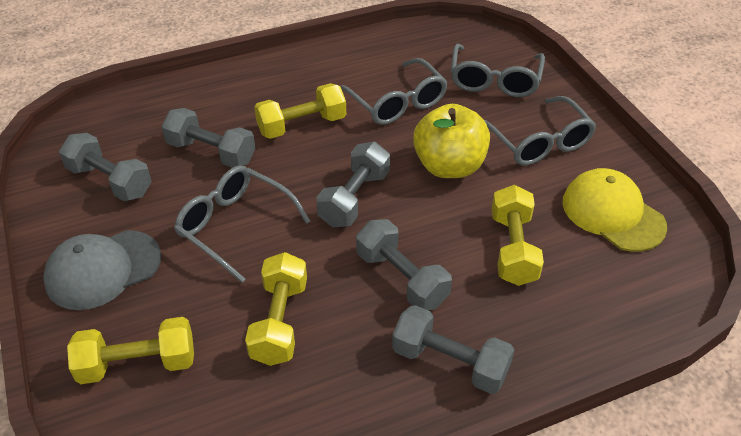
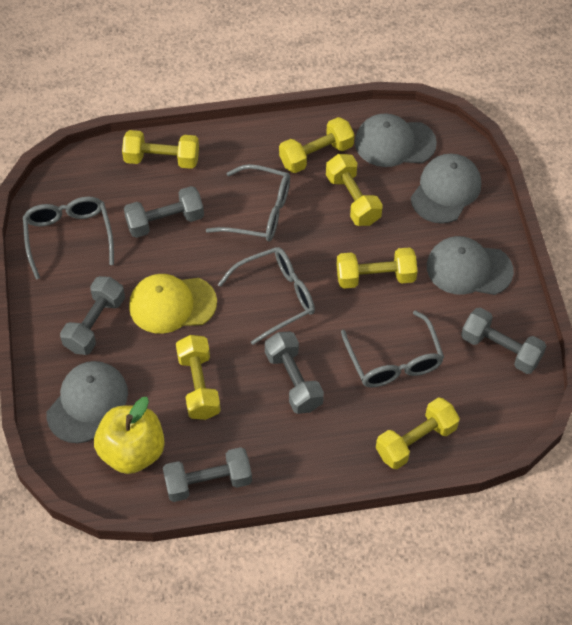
grey cap: 1 -> 4
yellow dumbbell: 4 -> 6

